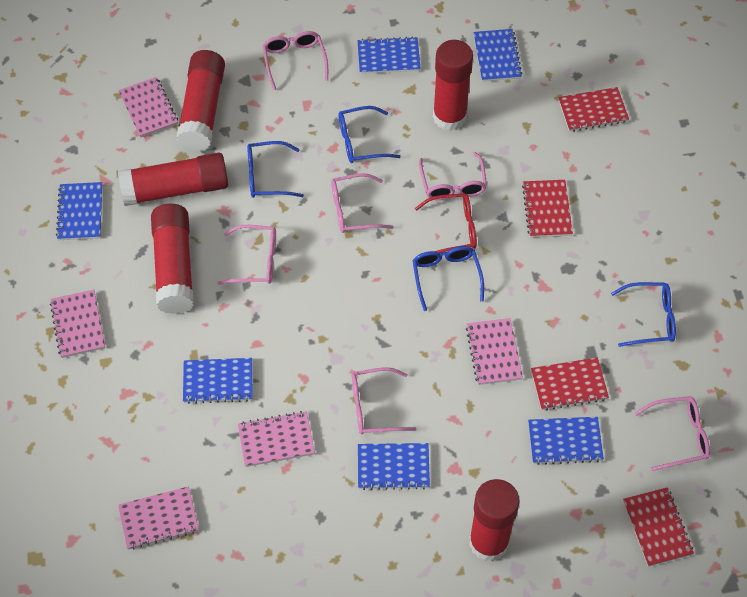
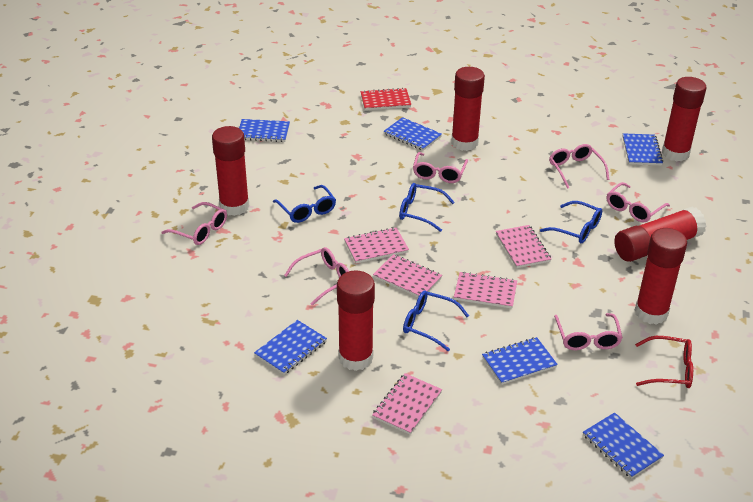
red glue stick: 5 -> 6
red notebook: 4 -> 1

